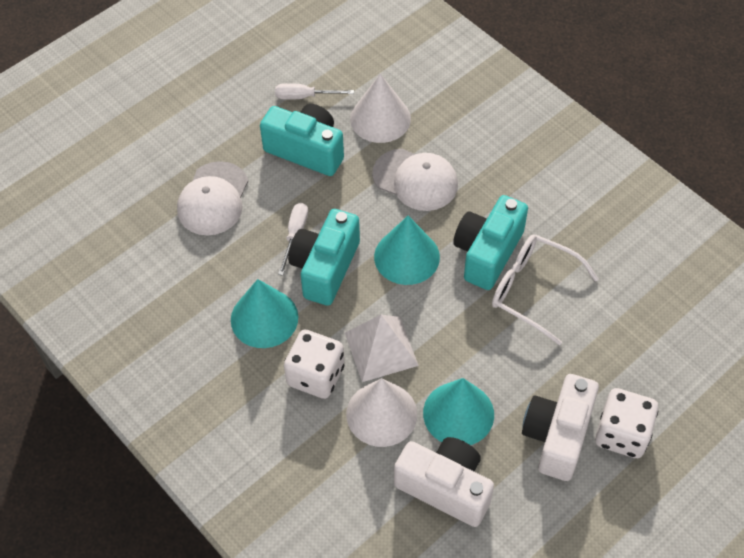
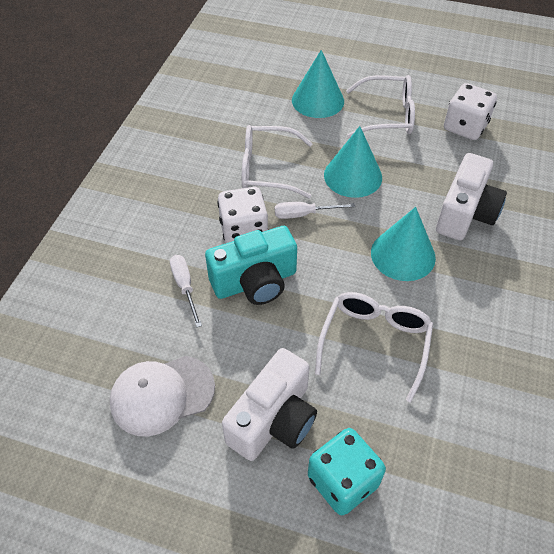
turquoise camera: 3 -> 1
turquoise dice: 0 -> 1
white cap: 2 -> 1
white cone: 2 -> 0
white glasses: 1 -> 3
white pyramid: 1 -> 0

